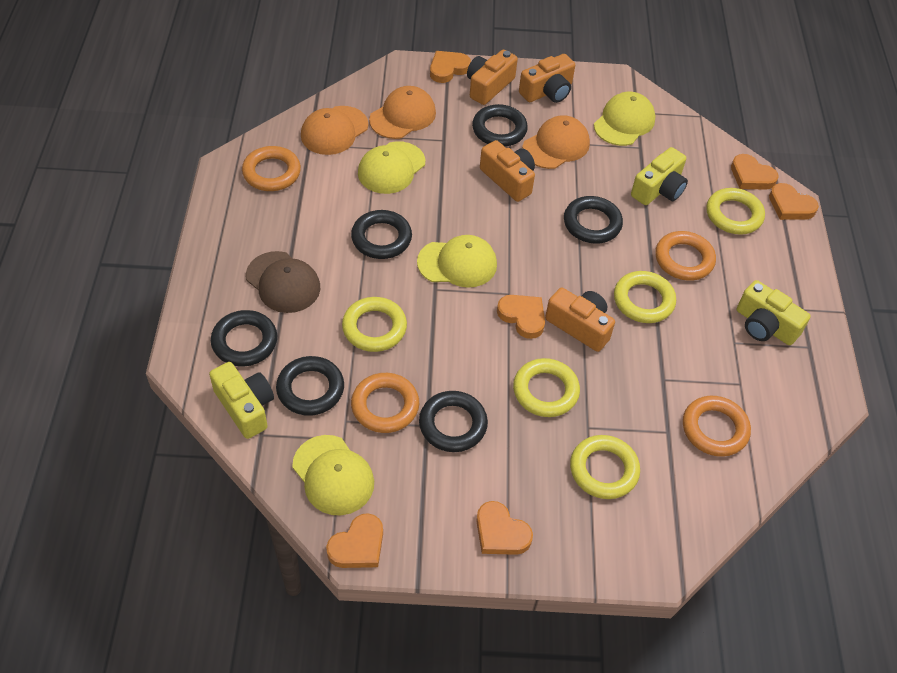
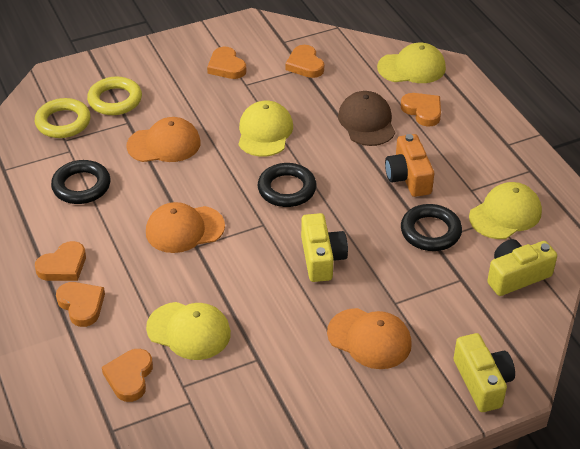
black ring: 6 -> 3
orange camera: 4 -> 1
orange ring: 4 -> 0
yellow ring: 5 -> 2

